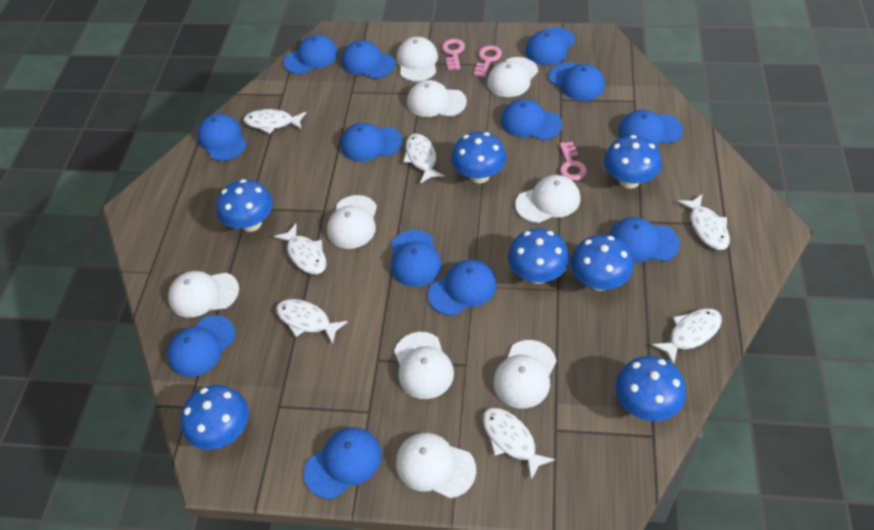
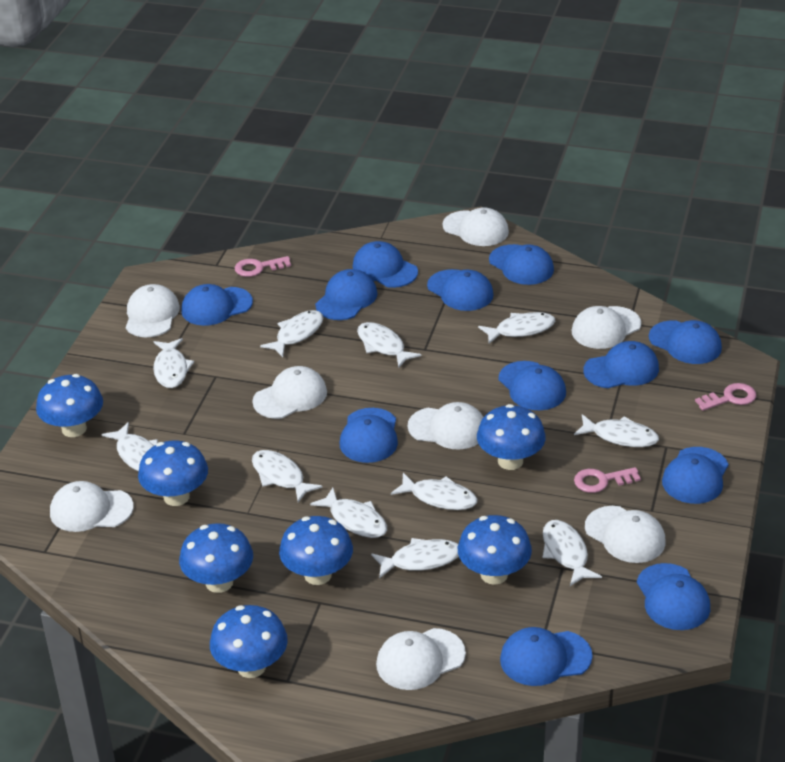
blue cap: 13 -> 12
white cap: 9 -> 8
white fish: 7 -> 11

